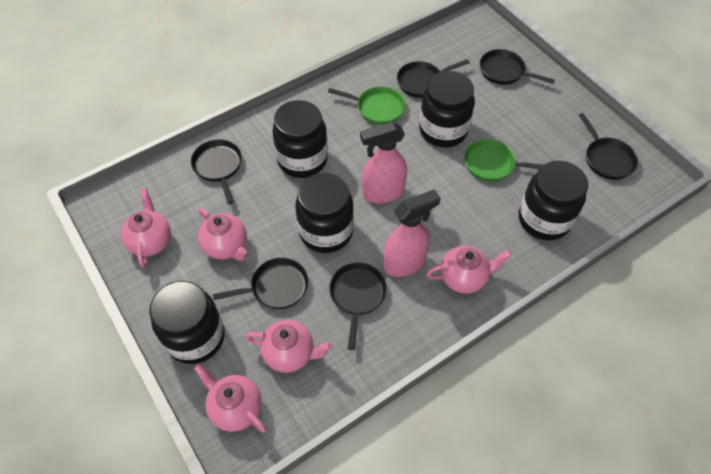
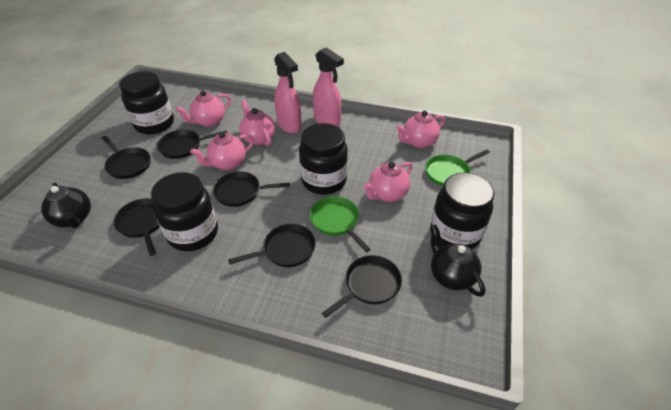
black jar: 5 -> 4
black teapot: 0 -> 2

